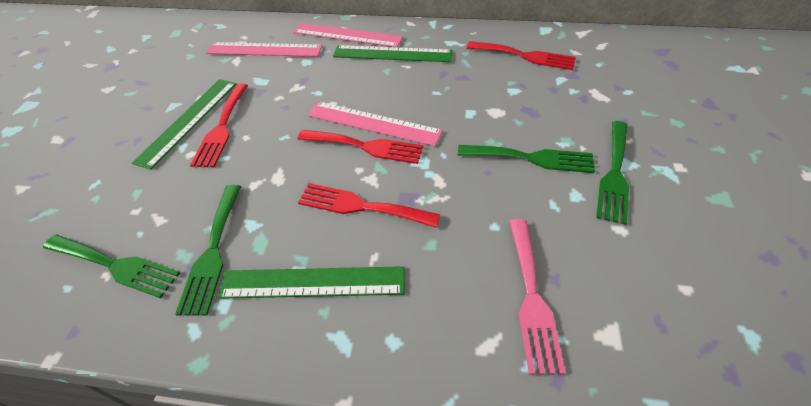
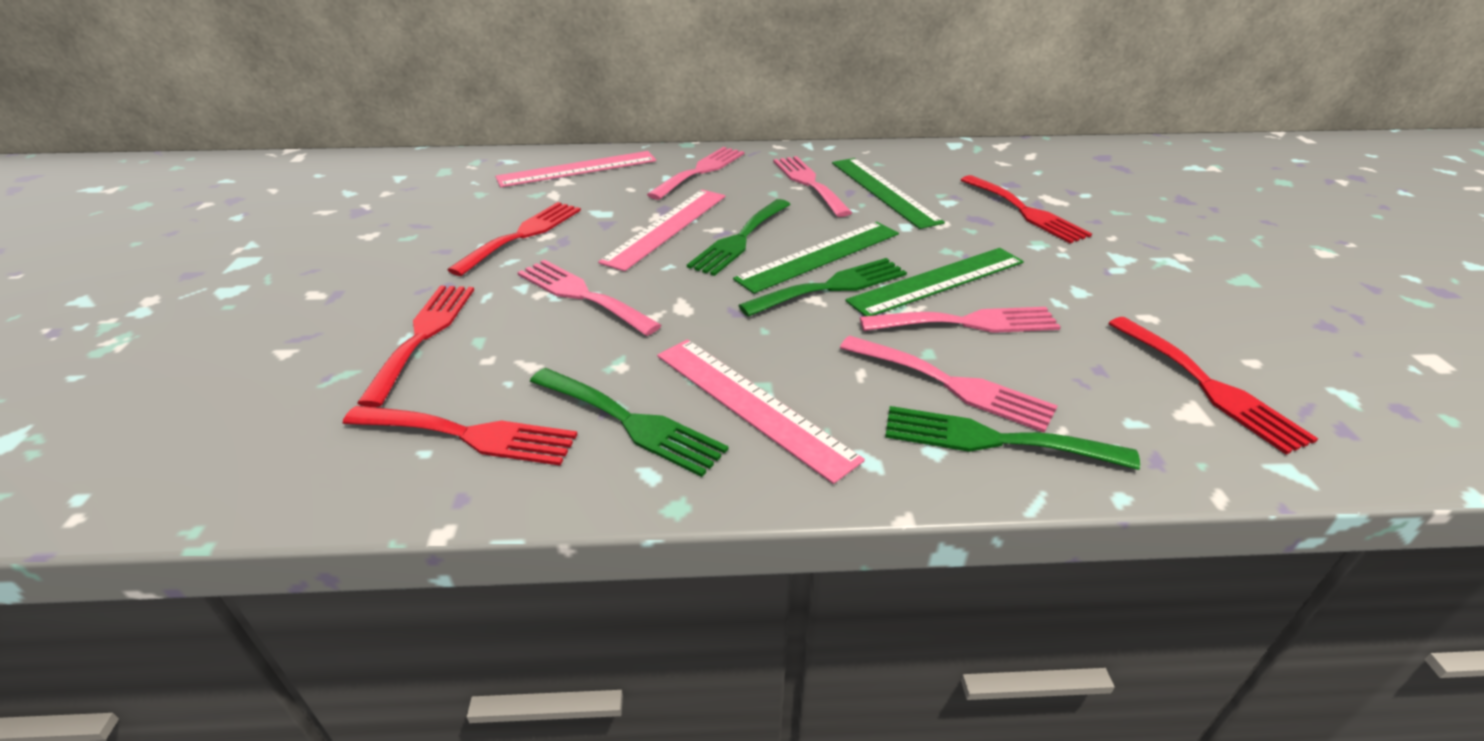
pink fork: 1 -> 5
red fork: 4 -> 5

